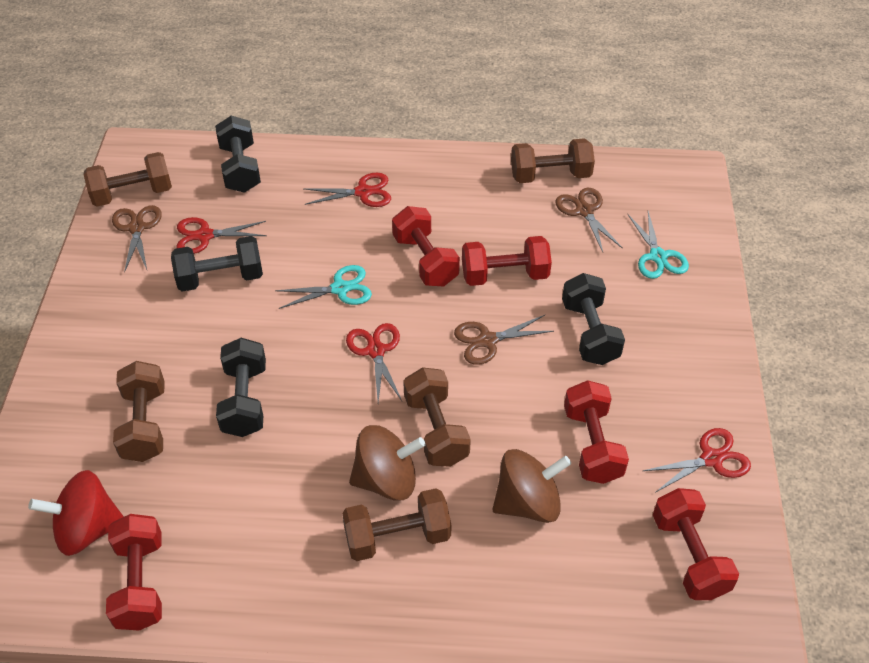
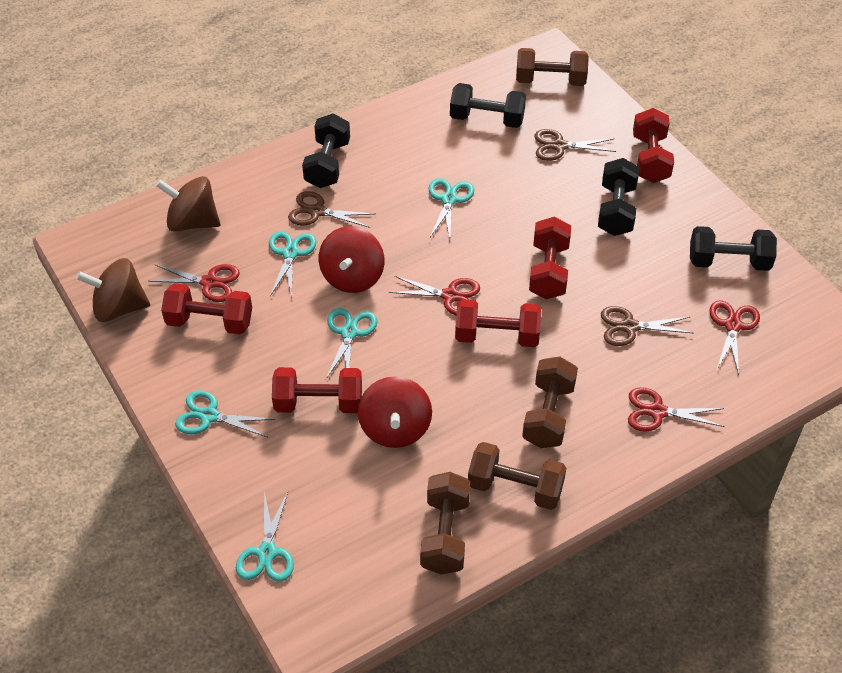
brown dumbbell: 5 -> 4
red spinning top: 1 -> 2
turquoise scissors: 2 -> 5

